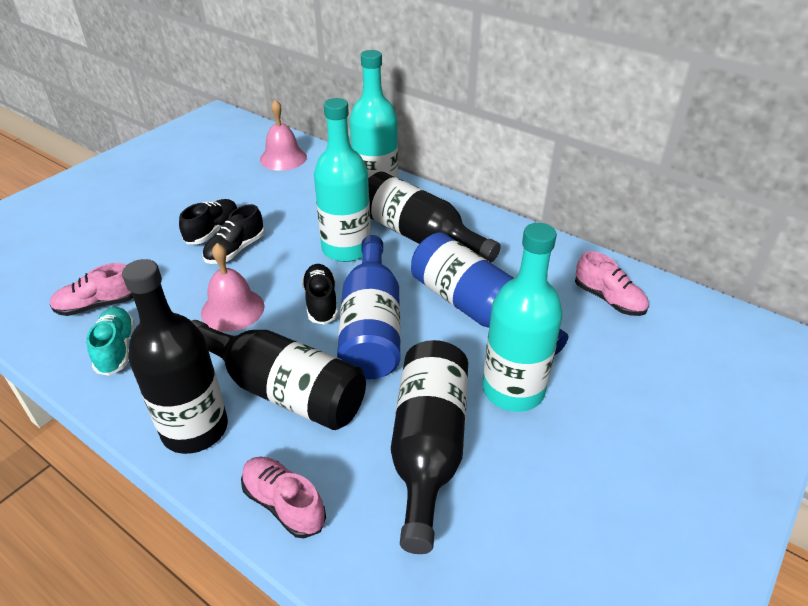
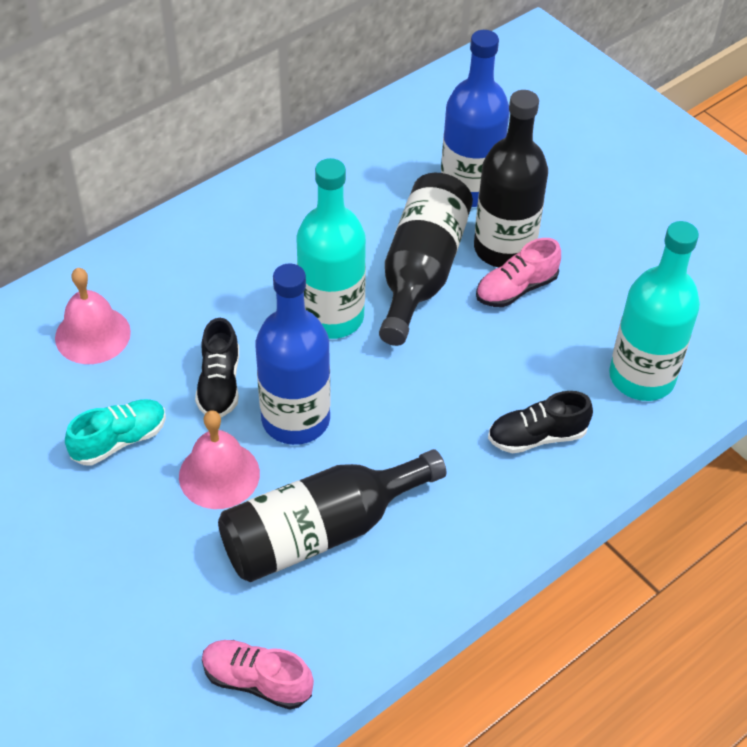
black bottle: 4 -> 3
black shoe: 3 -> 2
pink shoe: 3 -> 2
turquoise bottle: 3 -> 2

